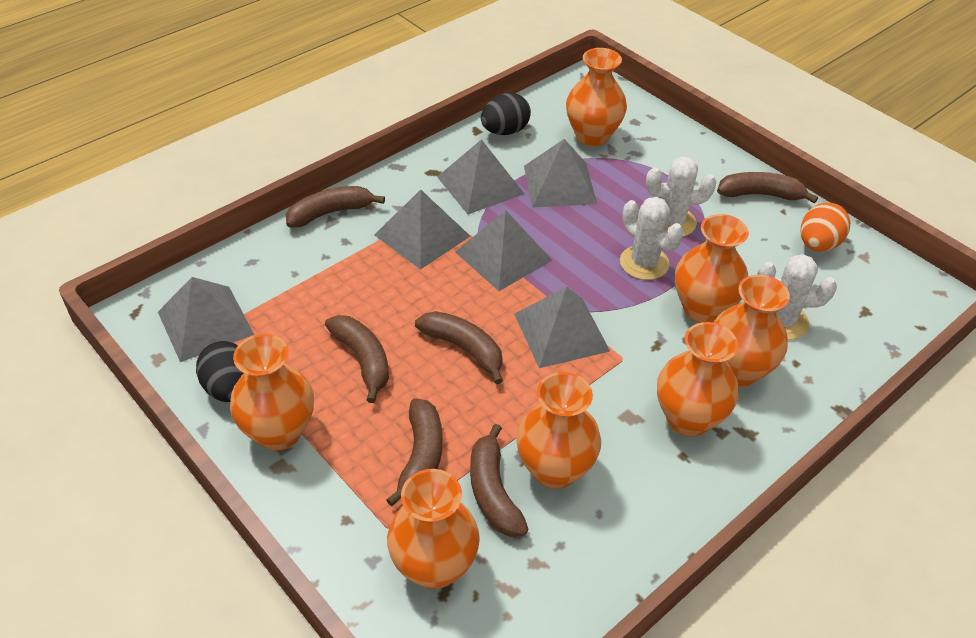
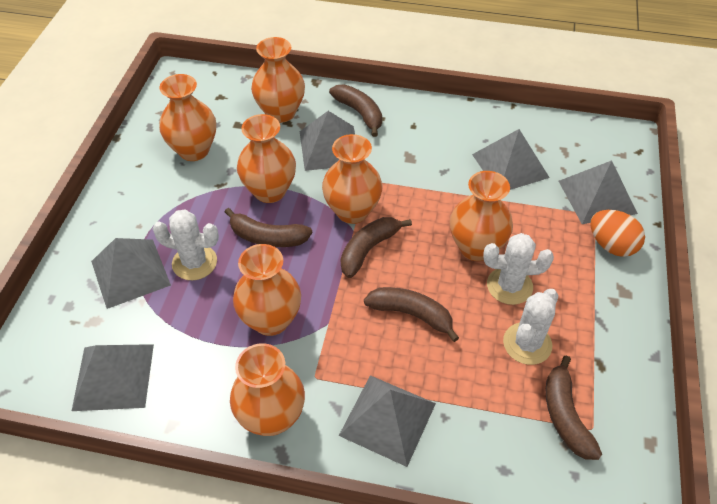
black egg: 2 -> 0
brown banana: 6 -> 5

